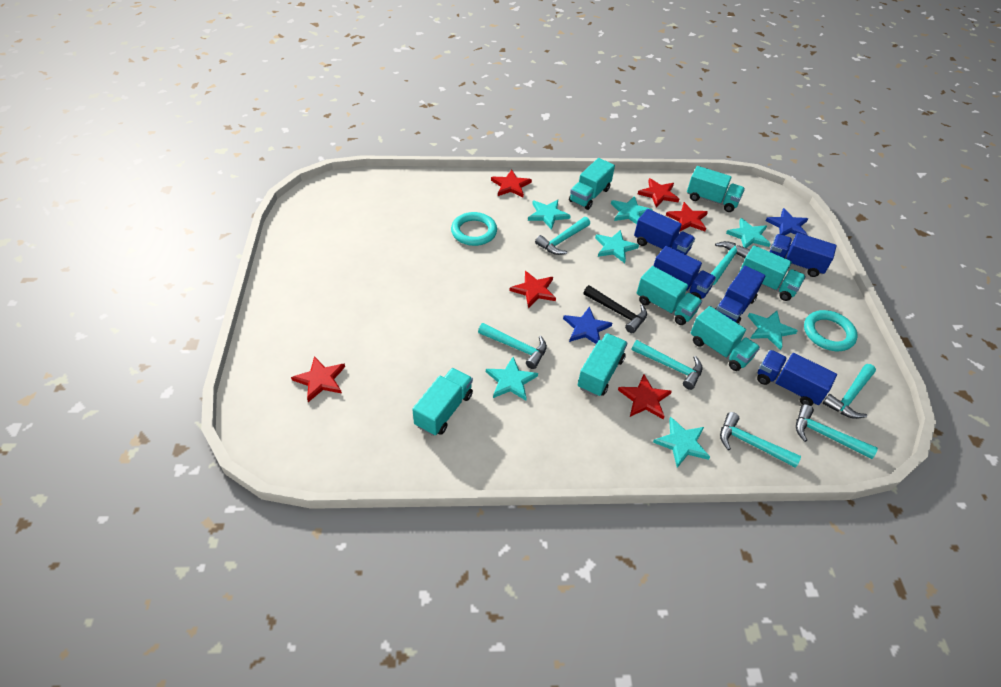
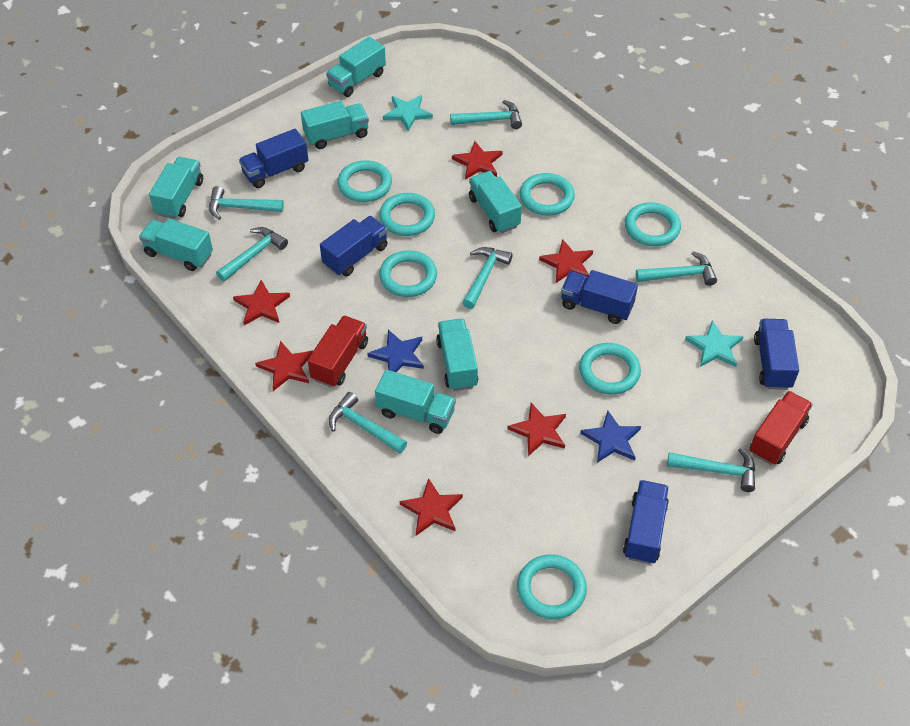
black hammer: 1 -> 0
red truck: 0 -> 2
turquoise ring: 2 -> 7
turquoise star: 7 -> 2

